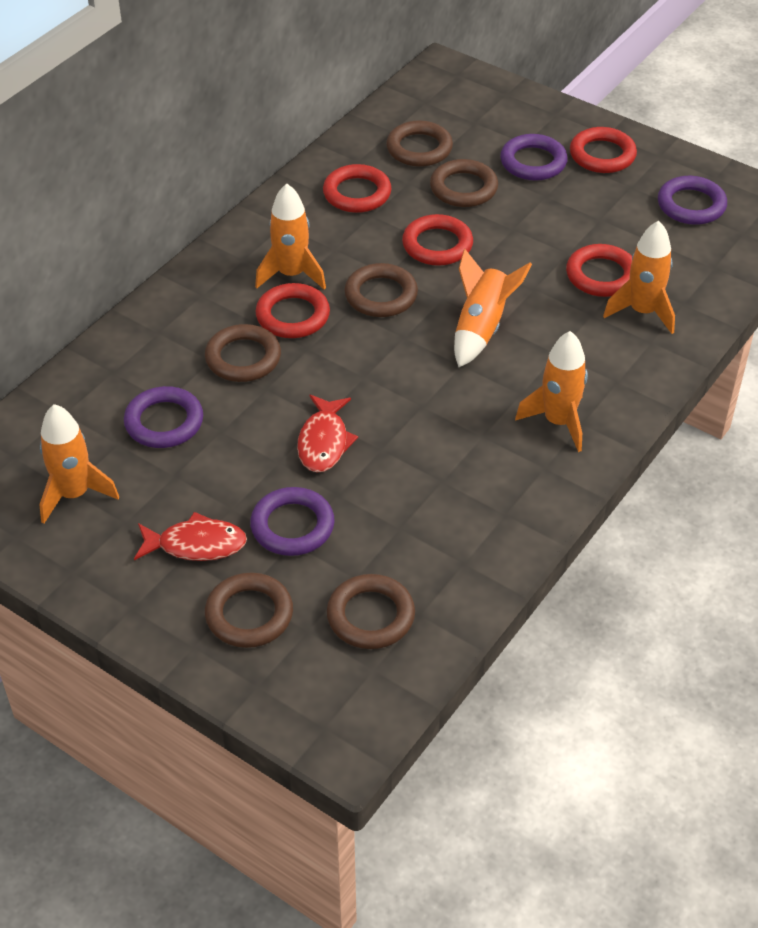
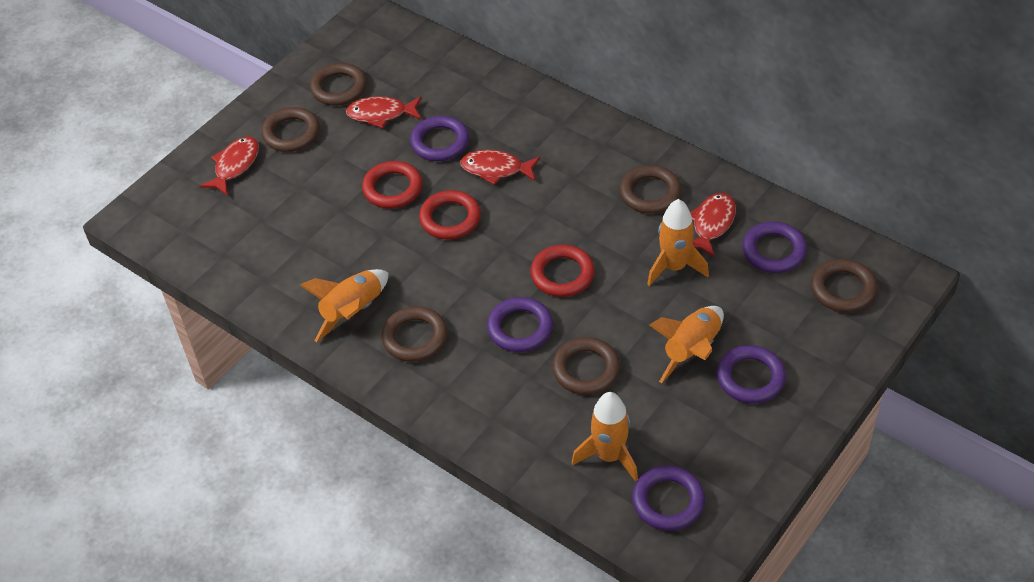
orange rocket: 5 -> 4
purple ring: 4 -> 5
red fish: 2 -> 4
red ring: 5 -> 3

